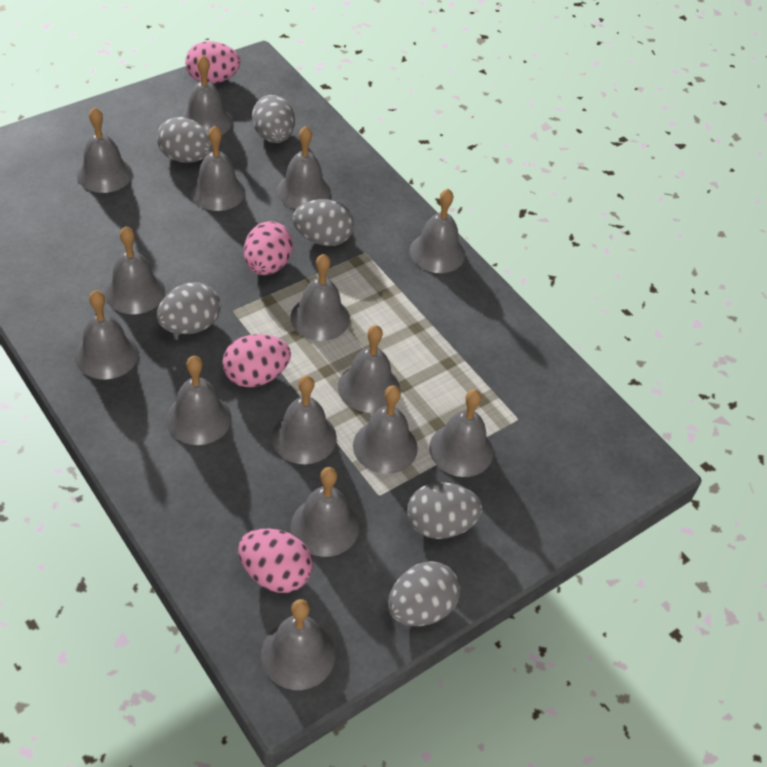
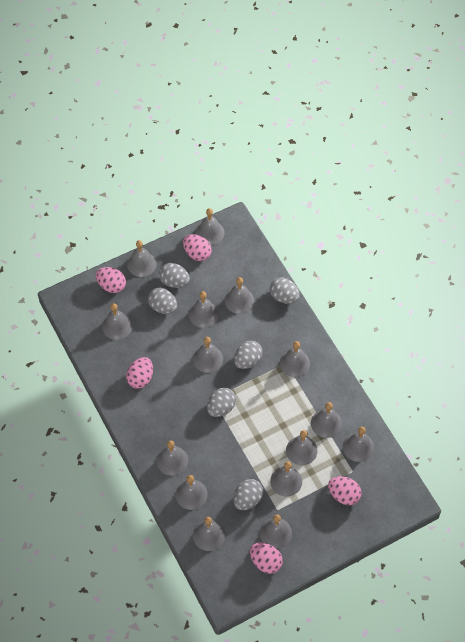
pink egg: 4 -> 5

